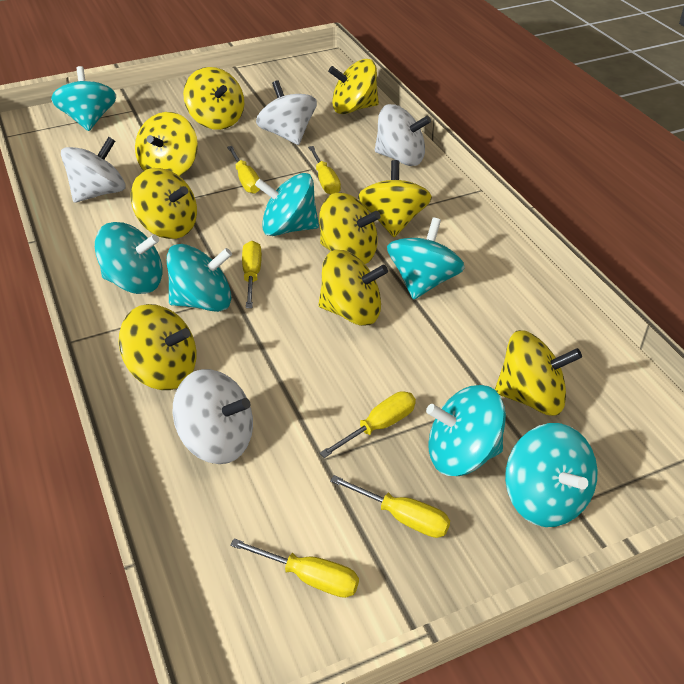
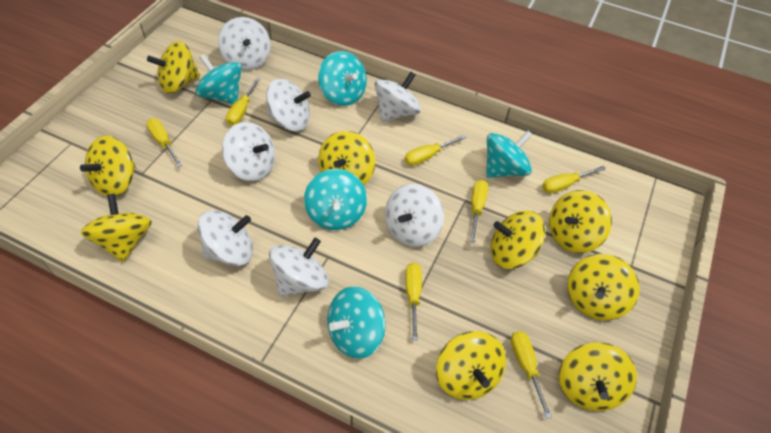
turquoise spinning top: 7 -> 5
white spinning top: 4 -> 7
yellow screwdriver: 6 -> 7

